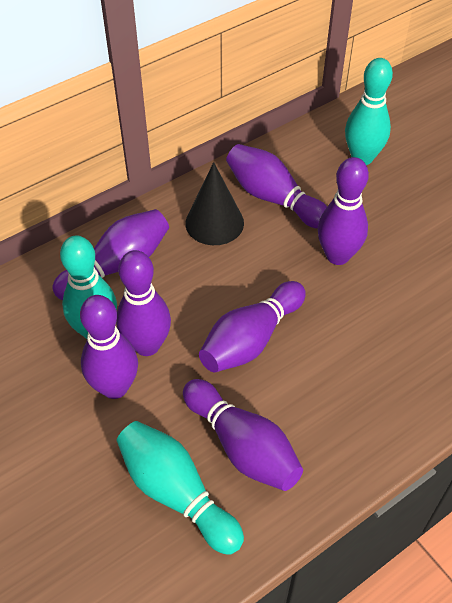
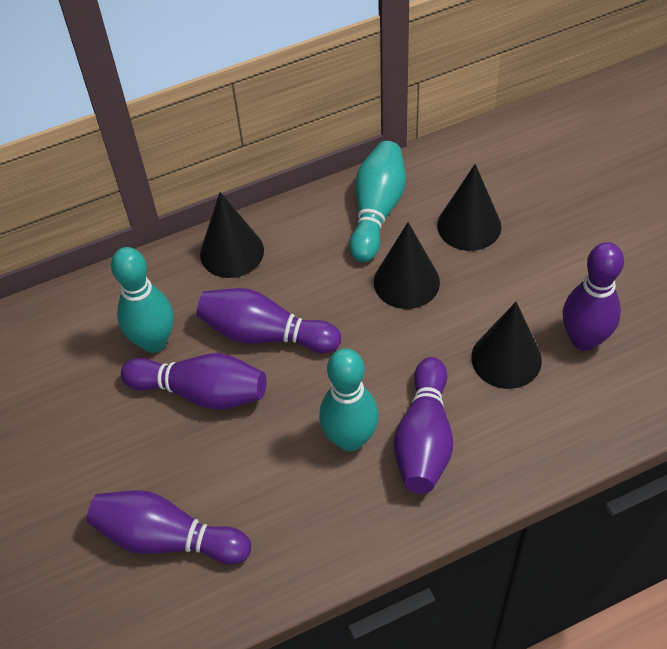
black cone: 1 -> 4
purple bowling pin: 7 -> 5

